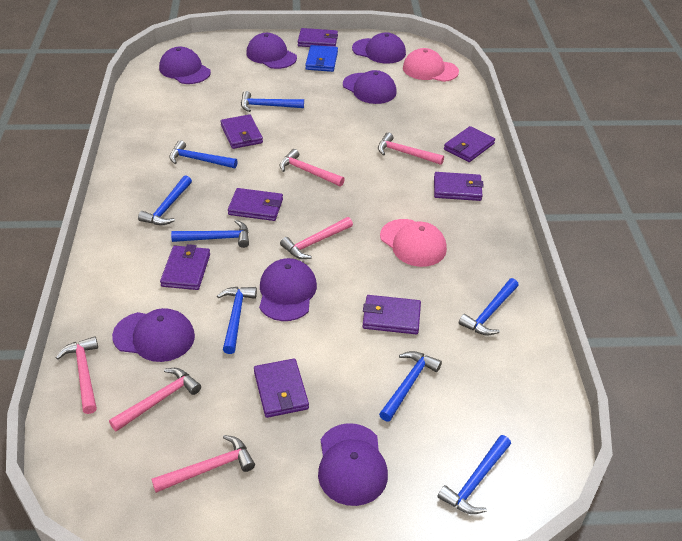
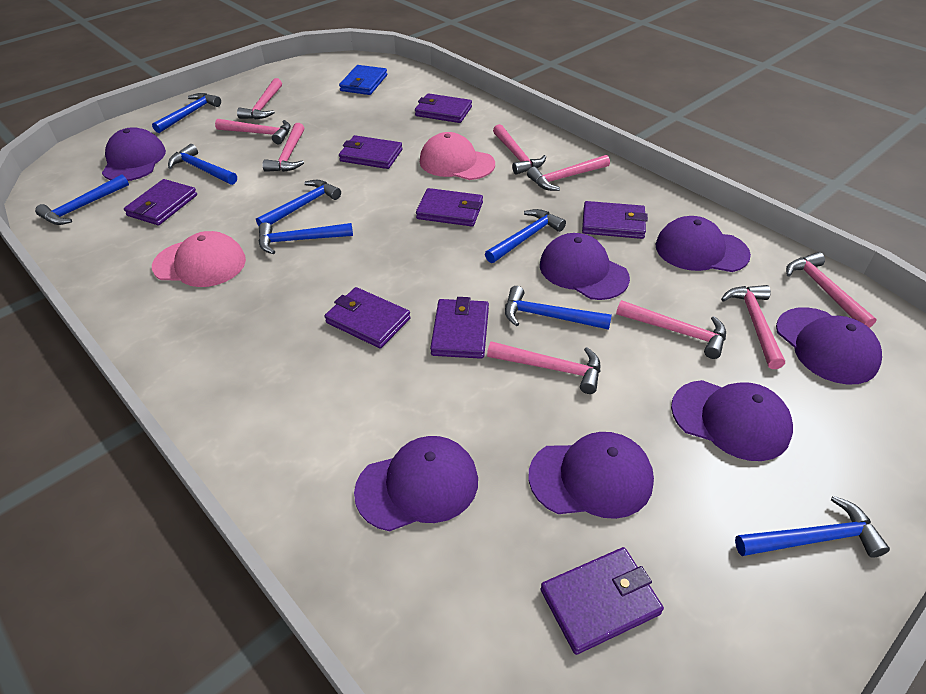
pink hammer: 6 -> 9

